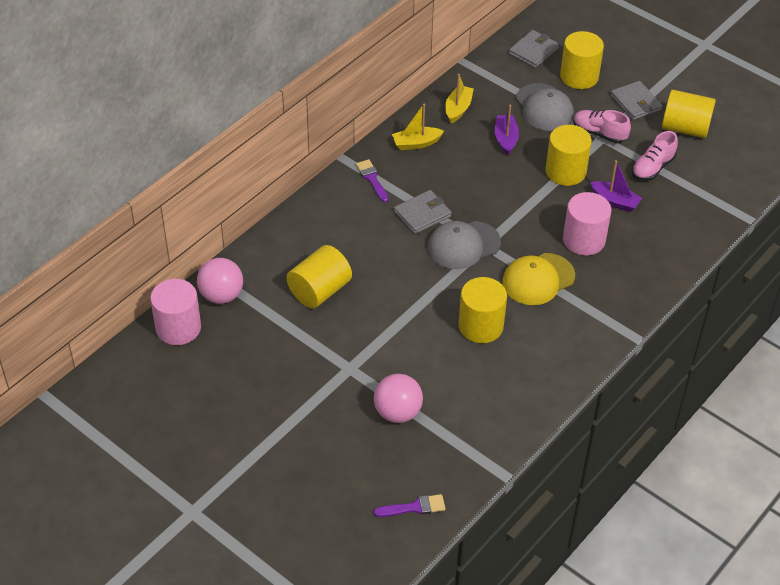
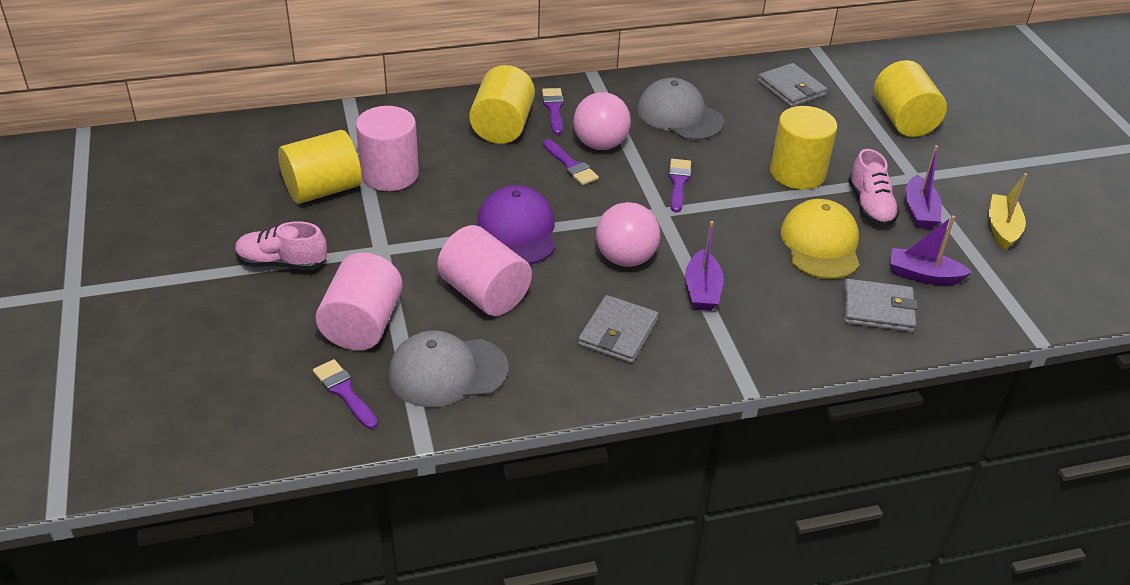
pink cylinder: 2 -> 3
purple boat: 2 -> 3
purple brush: 2 -> 4
purple cap: 0 -> 1
yellow boat: 2 -> 1
yellow cylinder: 5 -> 4

